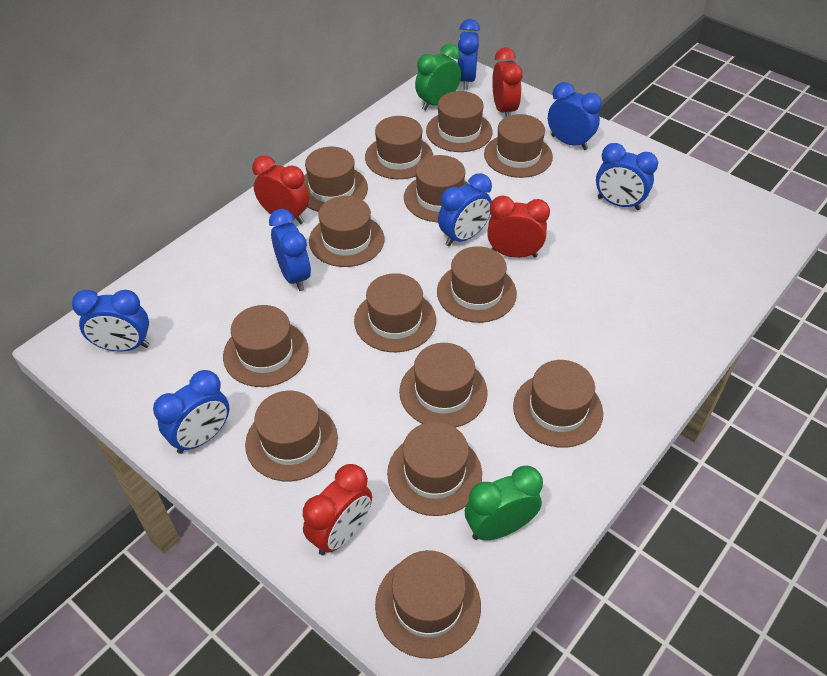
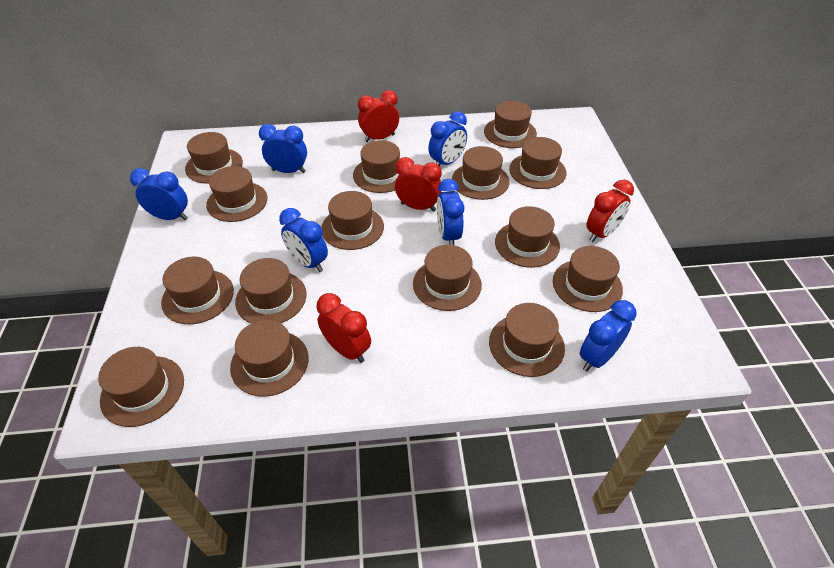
blue clock: 7 -> 6
brown hat: 14 -> 15
green clock: 2 -> 0

